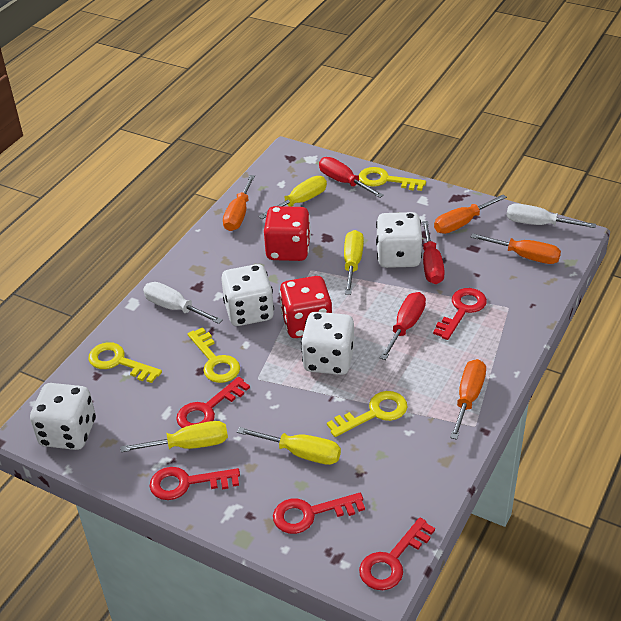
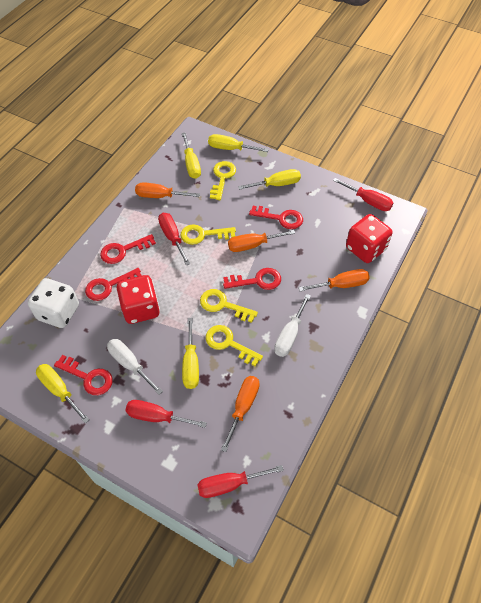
red screwdriver: 3 -> 4
white dice: 4 -> 1
yellow screwdriver: 4 -> 5

